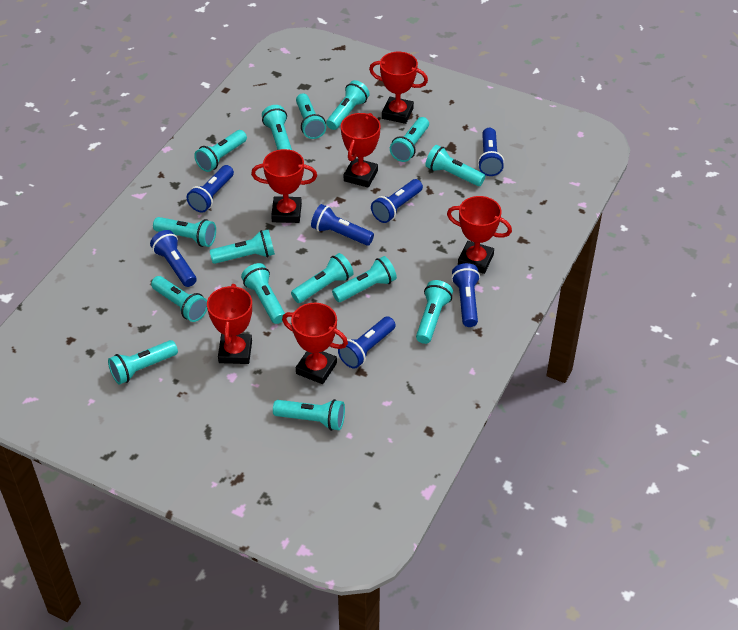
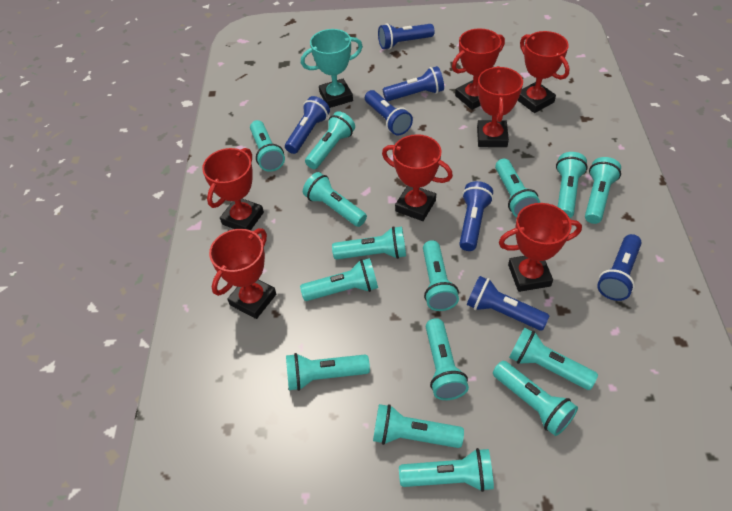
red trophy: 6 -> 7
turquoise trophy: 0 -> 1

